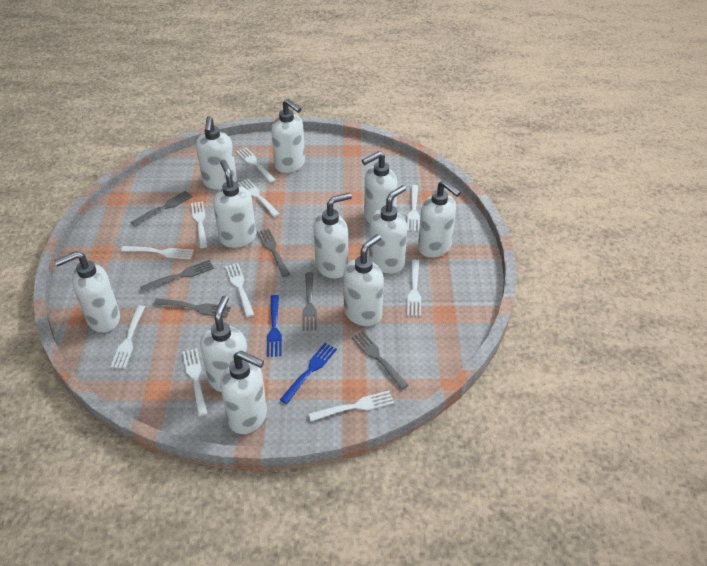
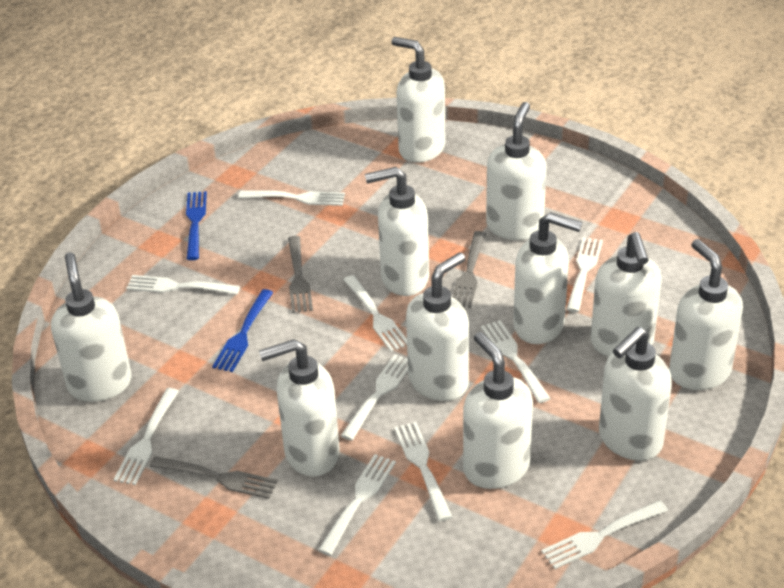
grey fork: 6 -> 3

